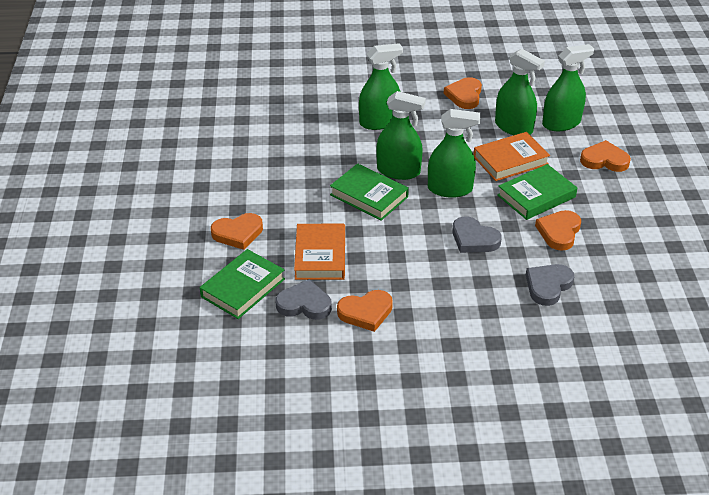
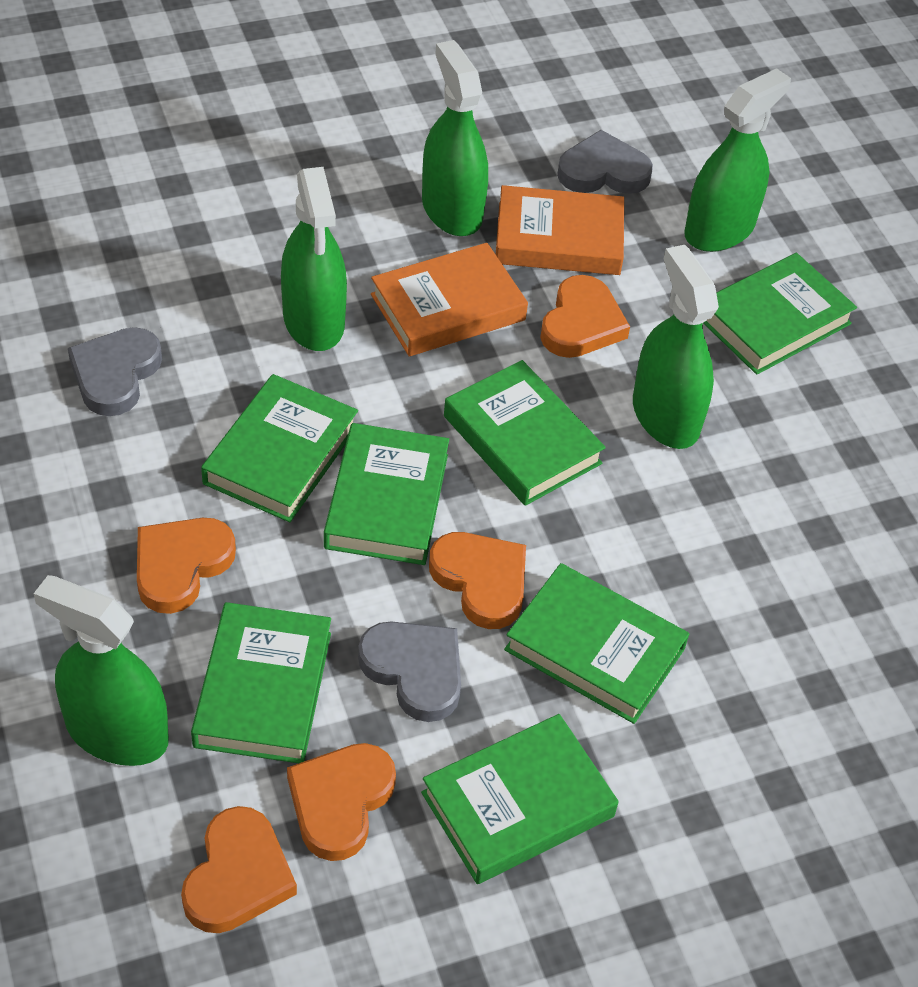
green book: 3 -> 7

